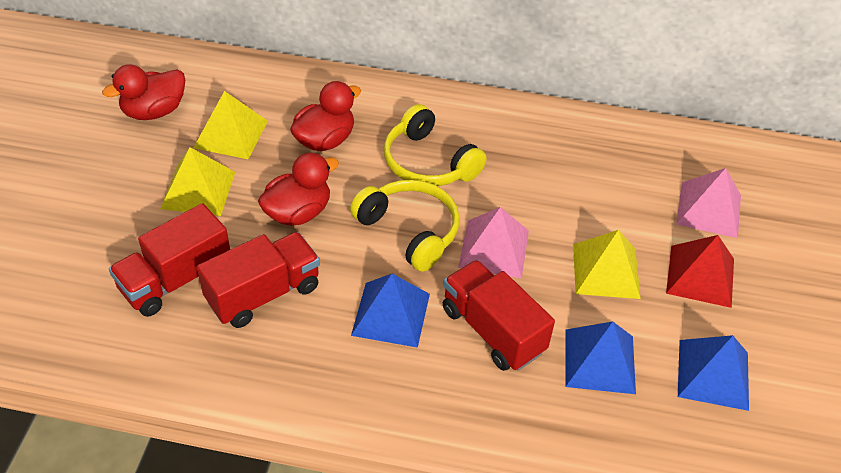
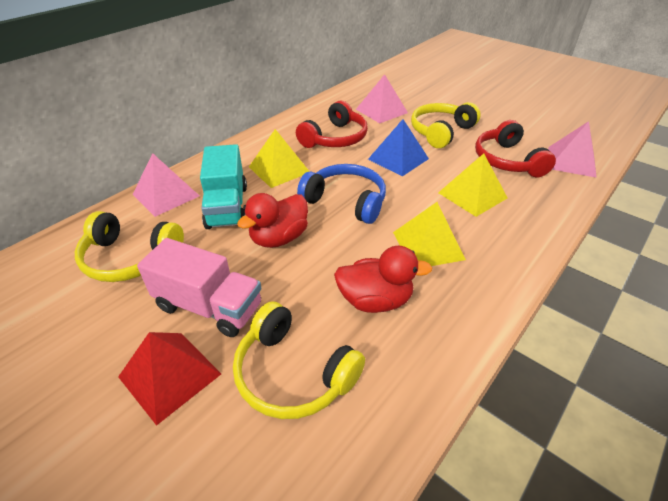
blue headphones: 0 -> 1
blue pyramid: 3 -> 1
pink pyramid: 2 -> 3
pink truck: 0 -> 1
red duck: 3 -> 2
red headphones: 0 -> 2
red truck: 3 -> 0
turquoise truck: 0 -> 1
yellow headphones: 2 -> 3

